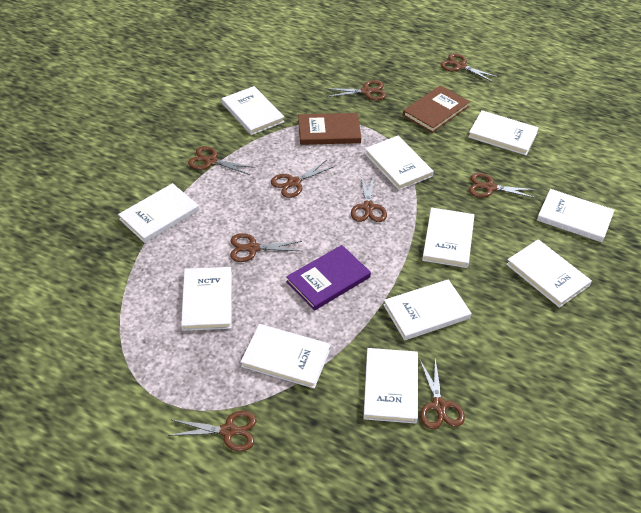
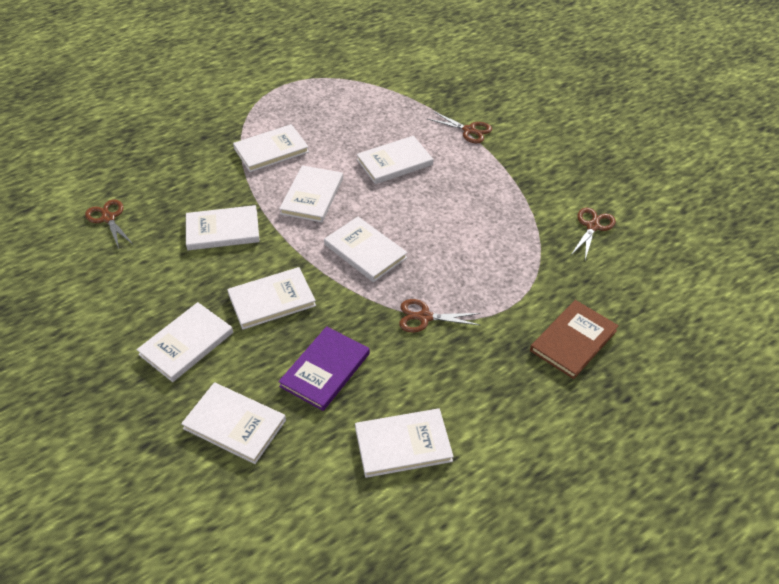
brown book: 2 -> 1
brown scissors: 9 -> 4
white book: 11 -> 9

